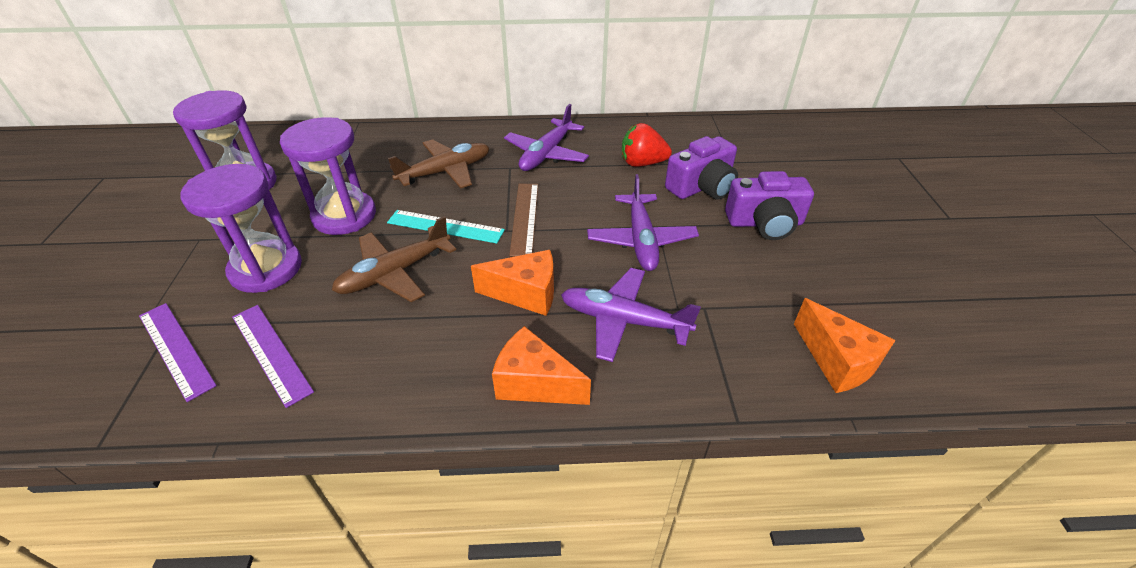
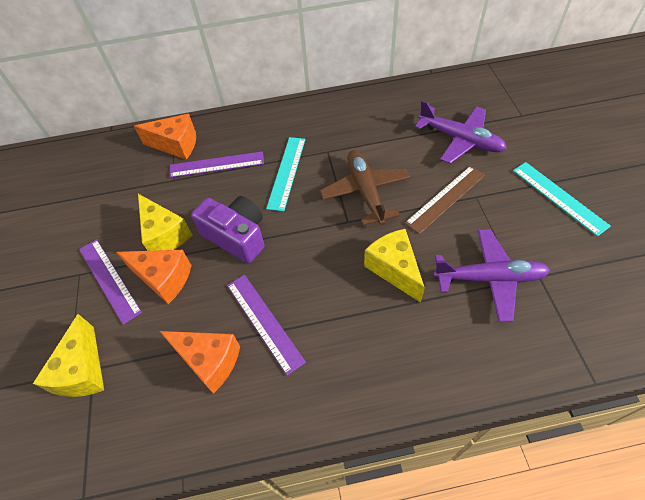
brown plane: 2 -> 1
purple camera: 2 -> 1
purple hourglass: 3 -> 0
purple plane: 3 -> 2
purple ruler: 2 -> 3
red strawberry: 1 -> 0
turquoise ruler: 1 -> 2
yellow cheese: 0 -> 3

